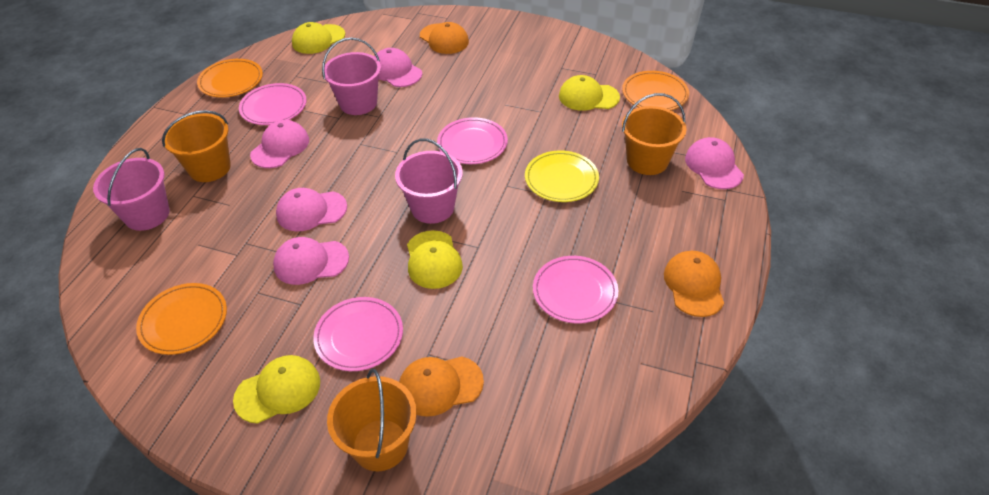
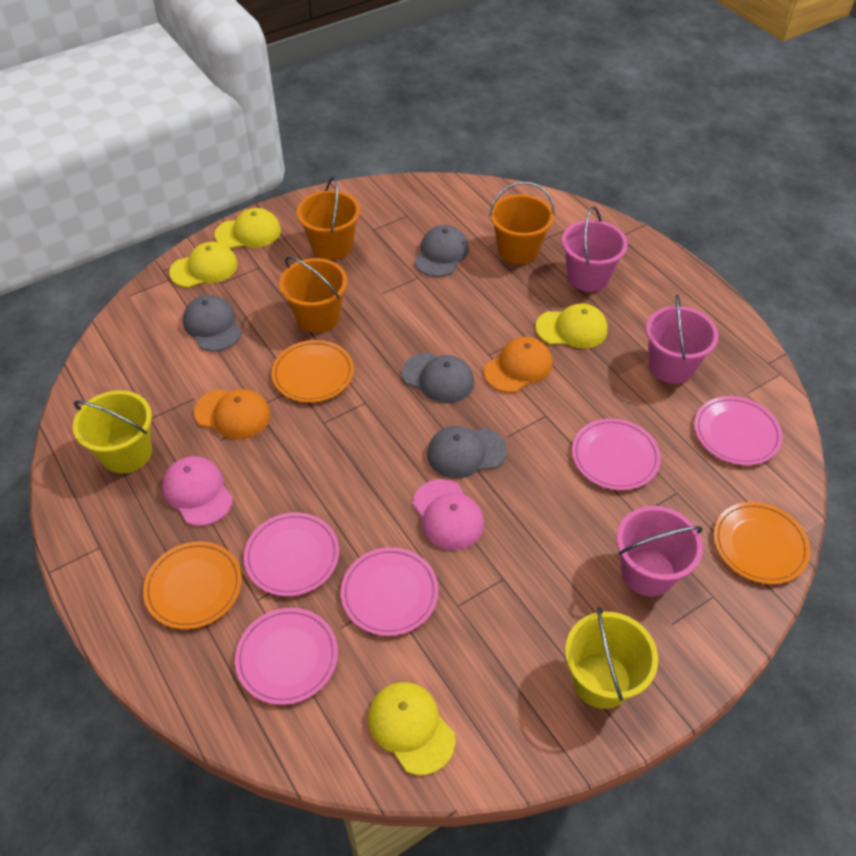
grey cap: 0 -> 4
orange cap: 3 -> 2
pink cap: 5 -> 2
pink plate: 4 -> 5
yellow bucket: 0 -> 2
yellow plate: 1 -> 0

